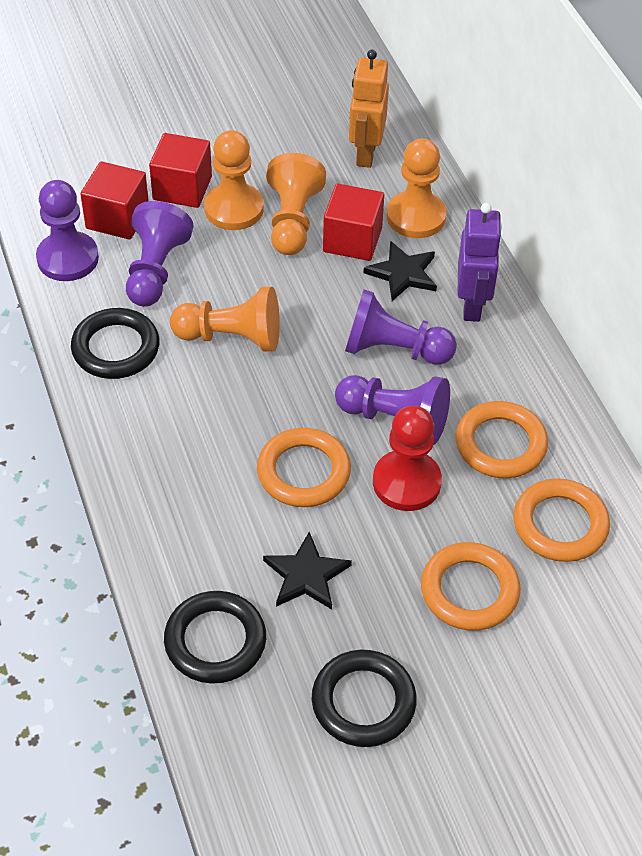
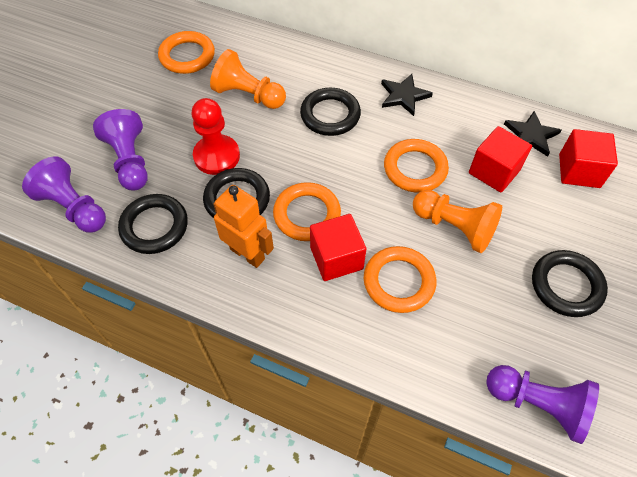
black ring: 3 -> 4
orange pawn: 4 -> 2
purple pawn: 4 -> 3
purple robot: 1 -> 0

